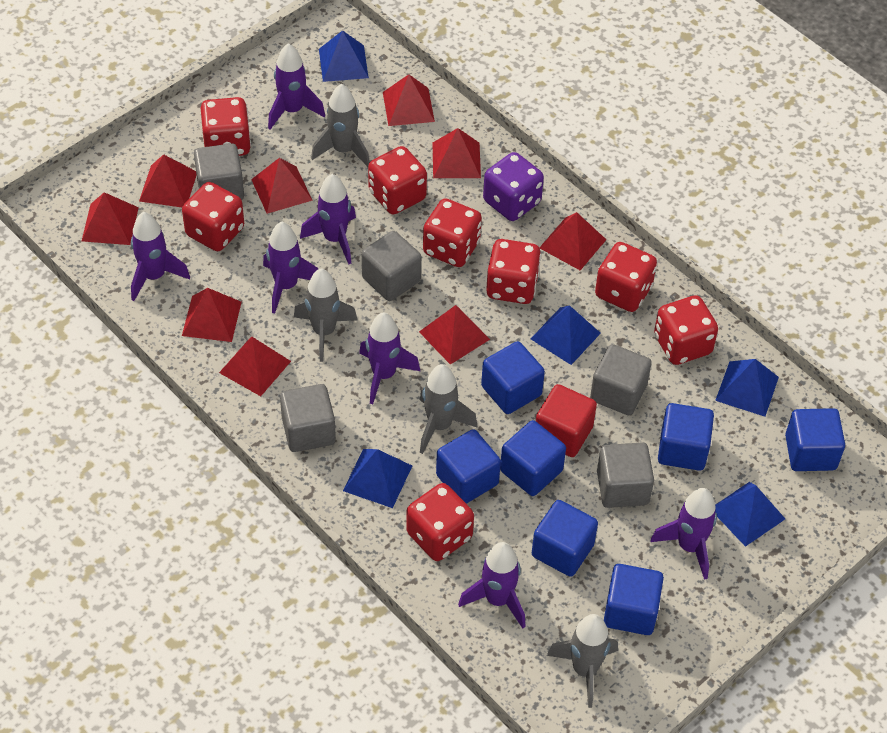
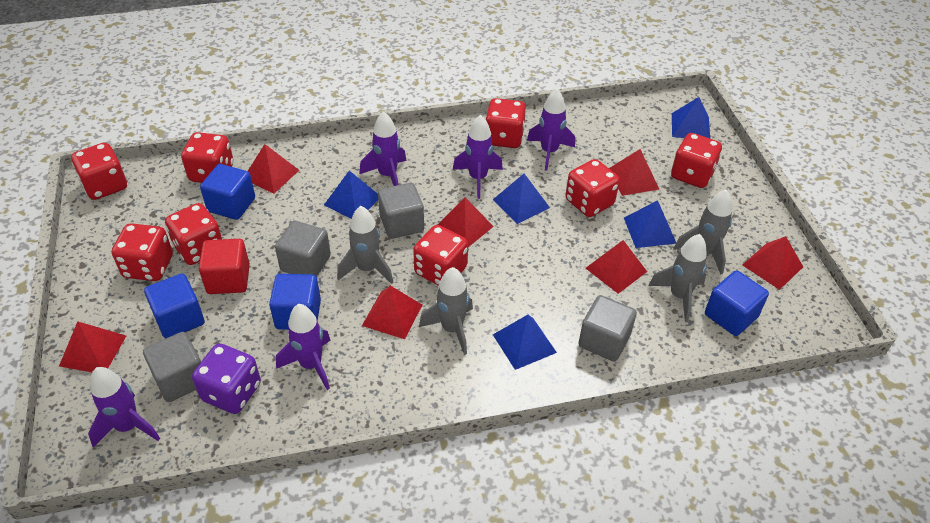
blue cube: 7 -> 4
grey cube: 5 -> 4
purple rocket: 7 -> 5
red pyramid: 9 -> 7

